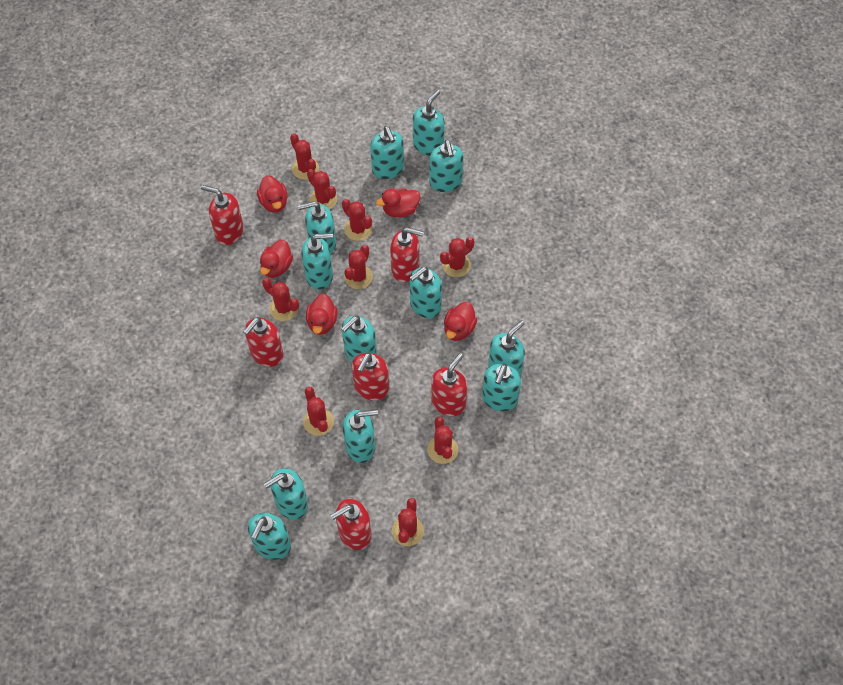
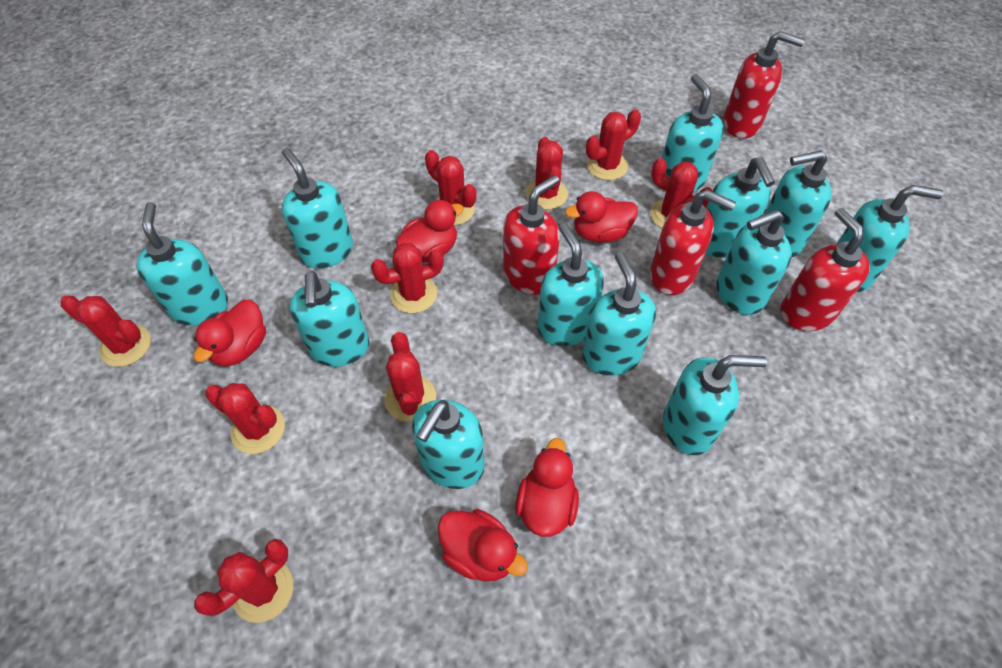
red soap dispenser: 6 -> 4

